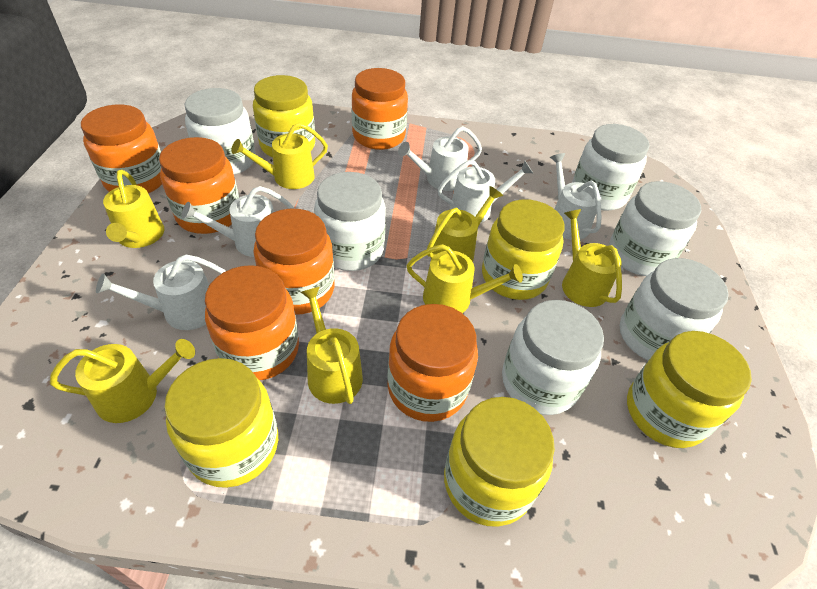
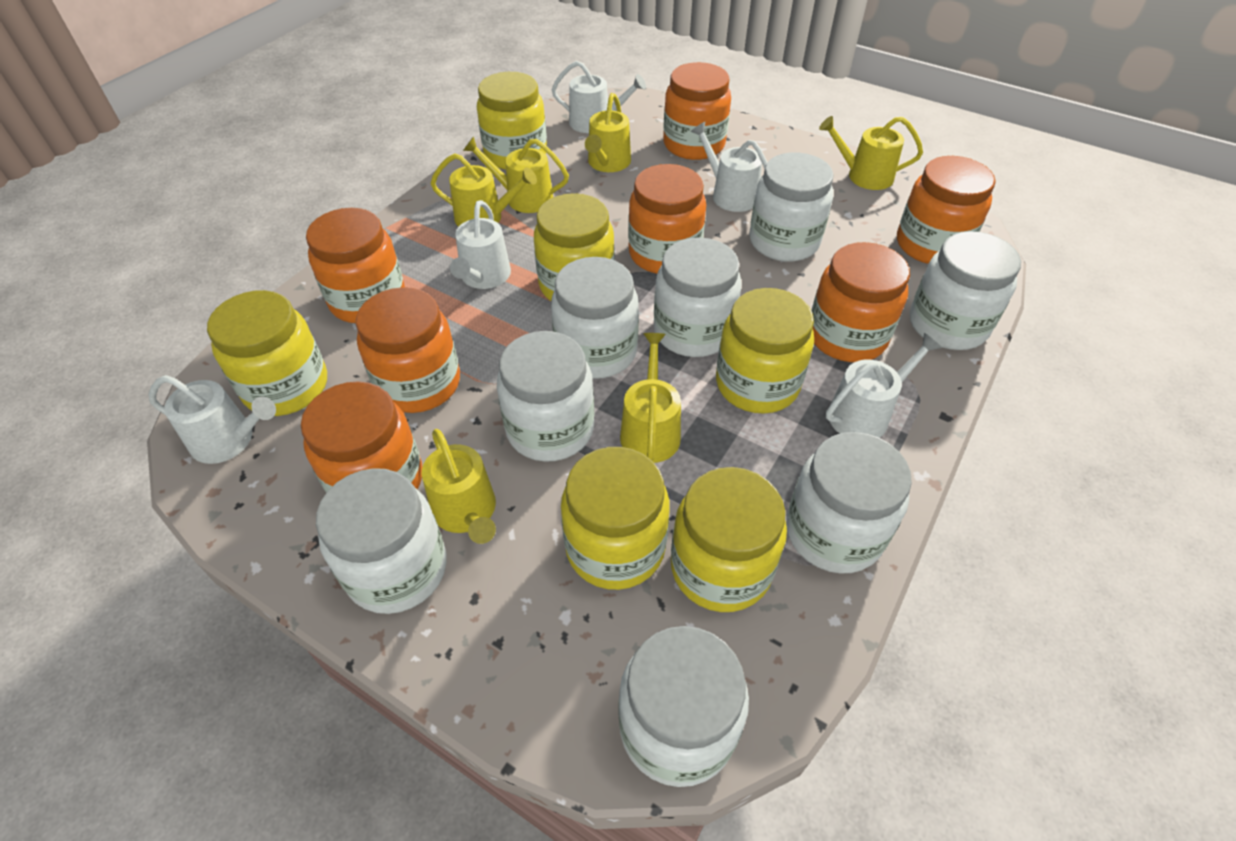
orange jar: 6 -> 7
white jar: 6 -> 8
yellow jar: 5 -> 6
yellow watering can: 7 -> 6

